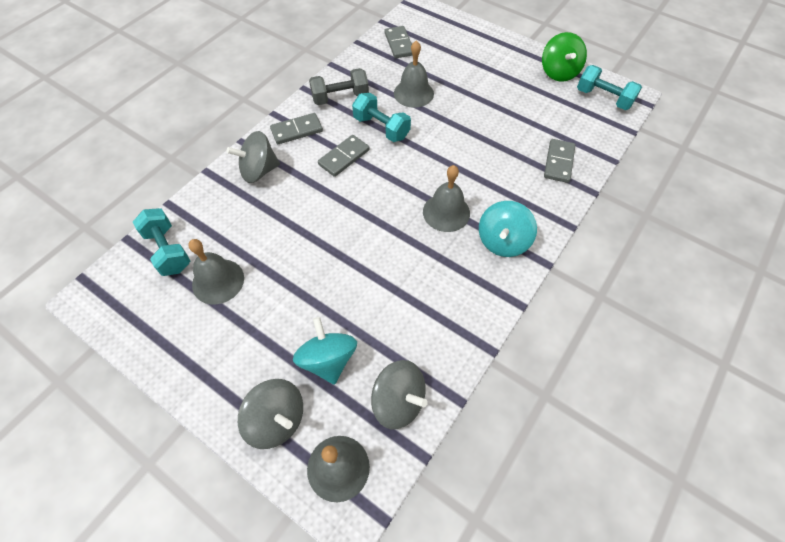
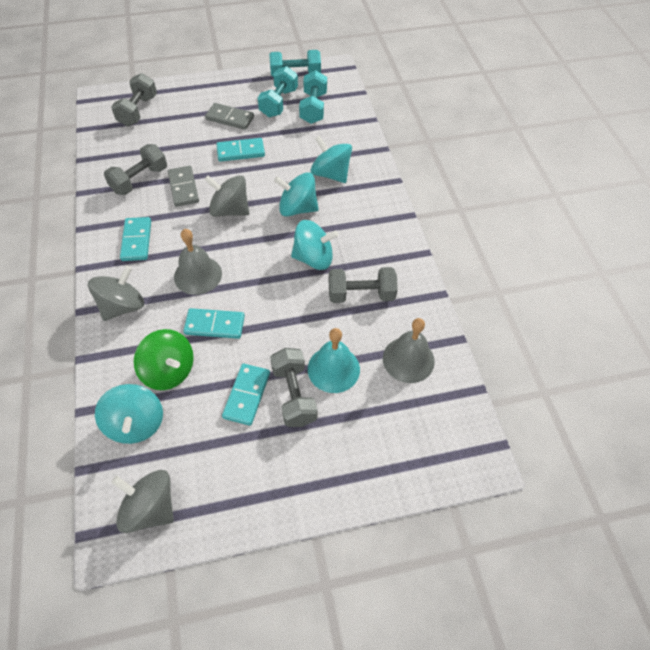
grey bell: 4 -> 2
grey domino: 4 -> 2
grey dumbbell: 1 -> 4
turquoise bell: 0 -> 1
turquoise domino: 0 -> 4
turquoise spinning top: 2 -> 4

